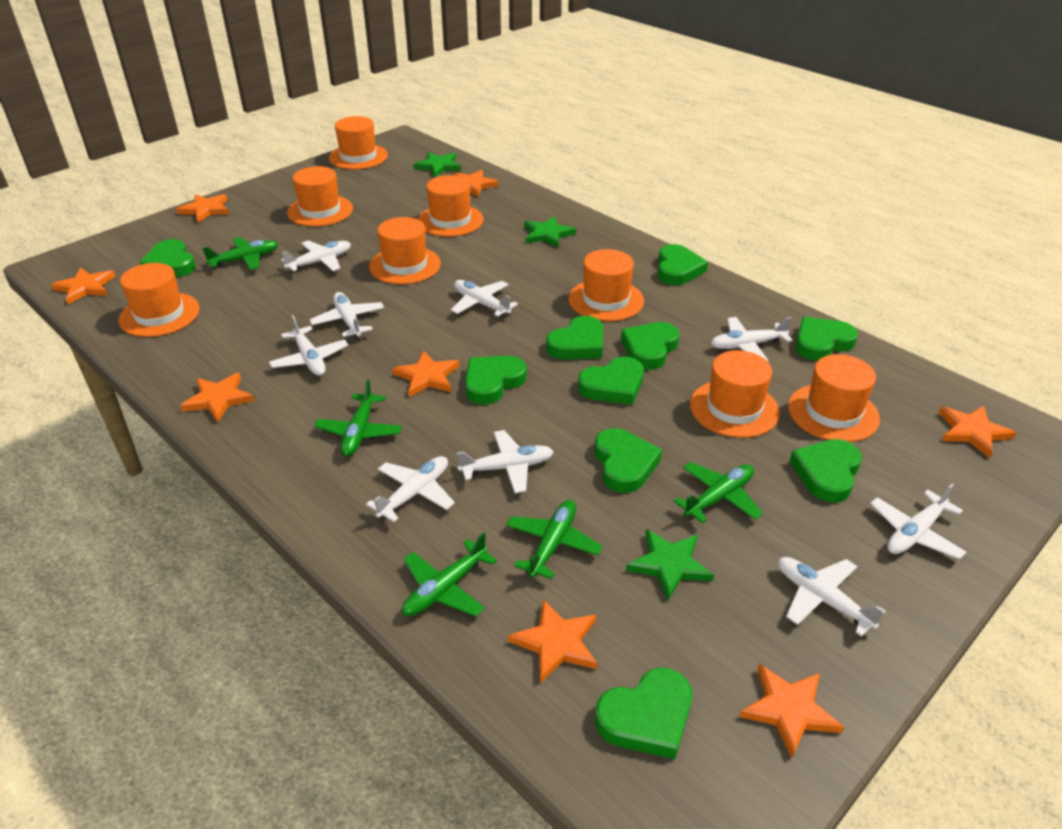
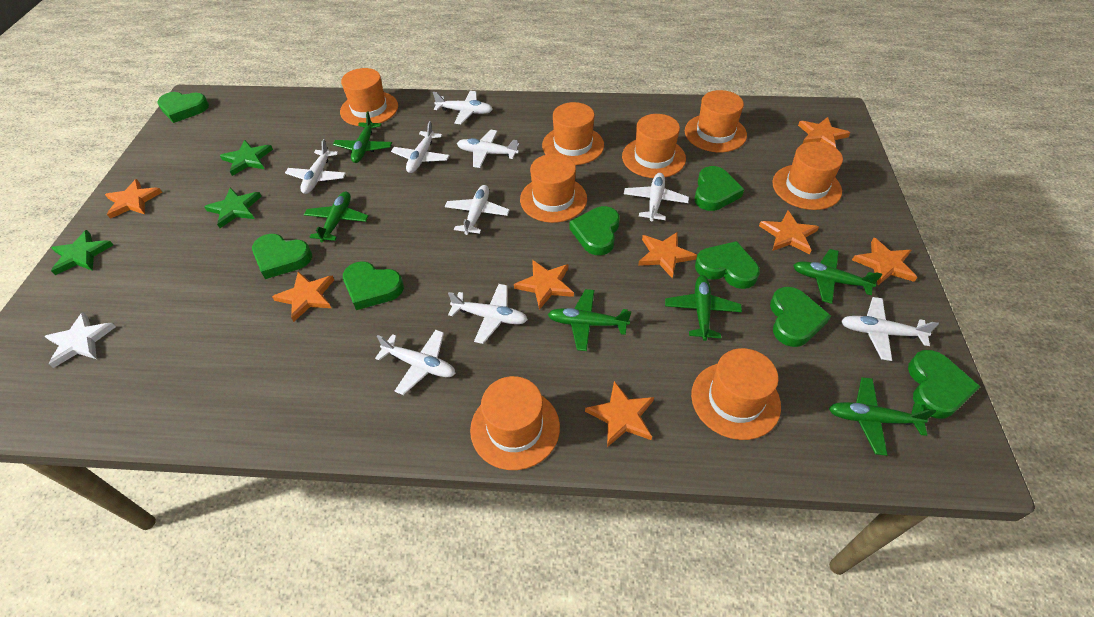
green heart: 10 -> 8
green plane: 5 -> 6
white star: 0 -> 1

